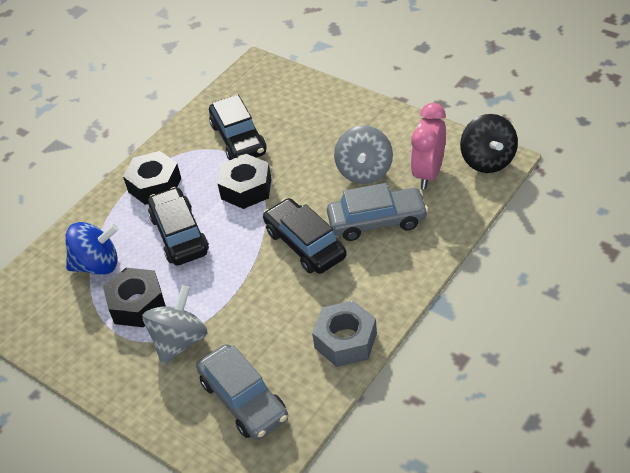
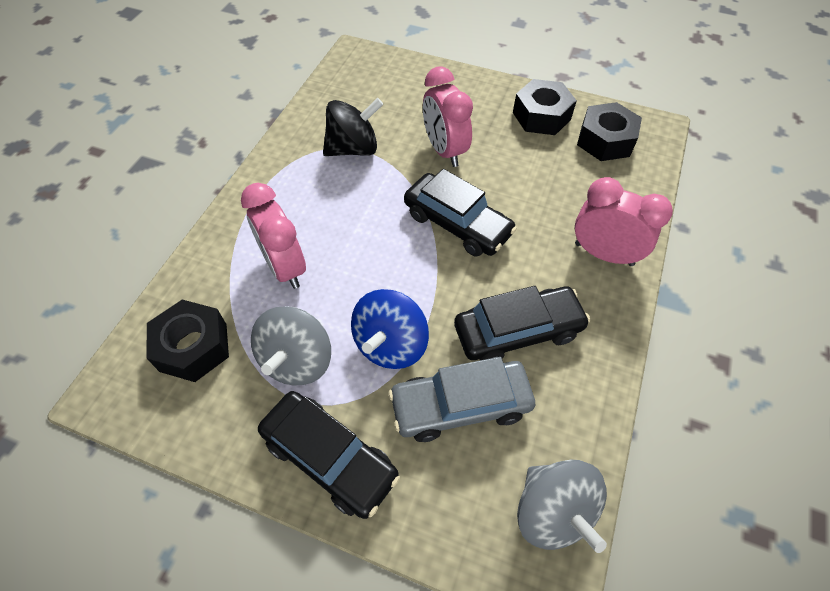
grey car: 2 -> 1
grey nut: 1 -> 0
pink clock: 1 -> 3

